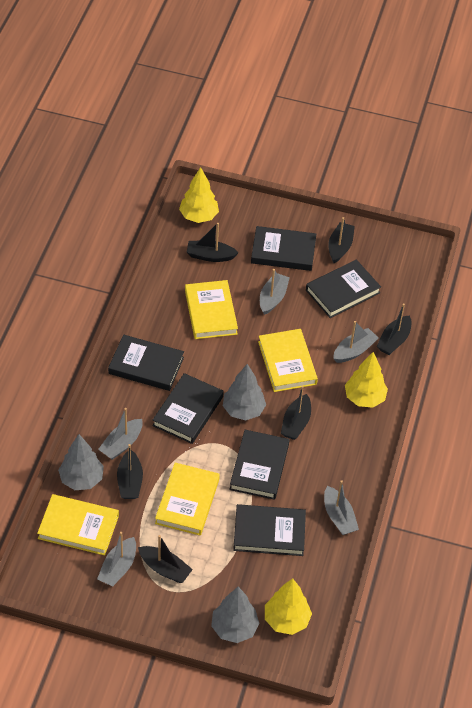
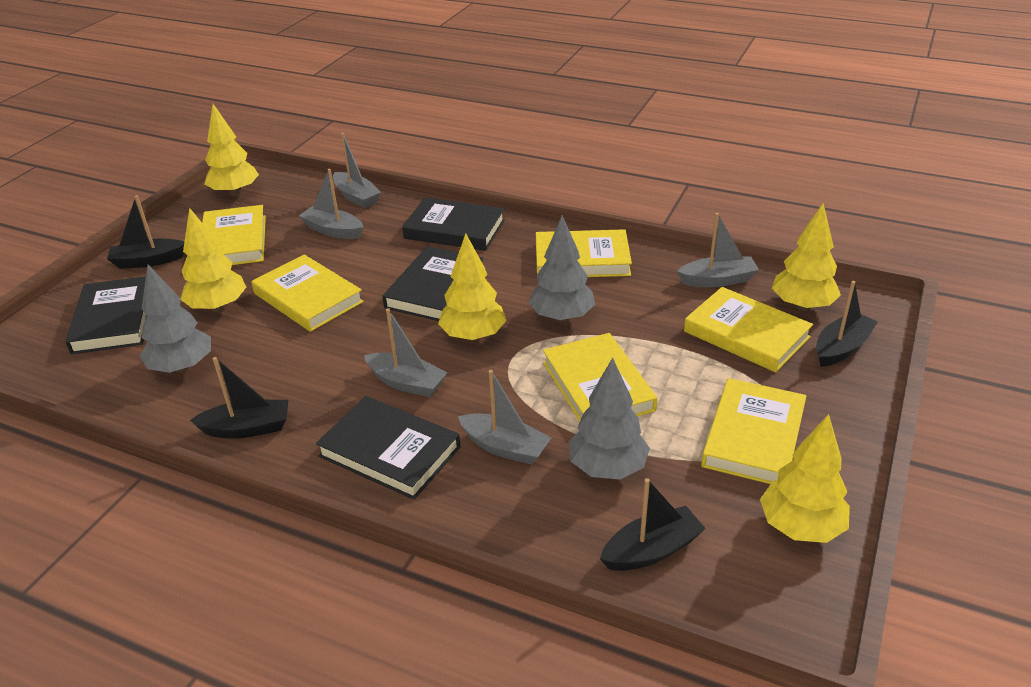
black boat: 6 -> 4
black book: 6 -> 4
yellow book: 4 -> 6
yellow tree: 3 -> 5

